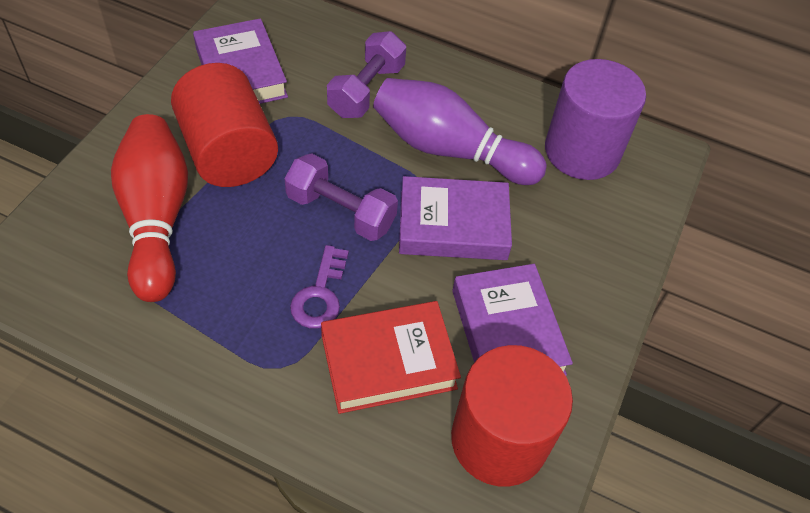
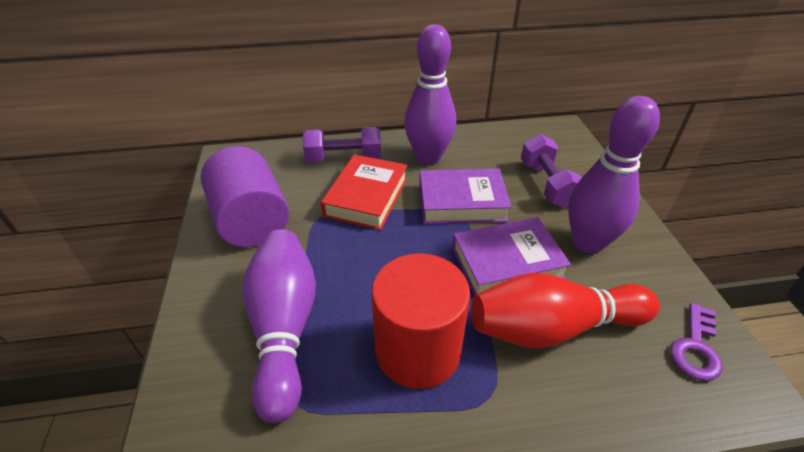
purple book: 3 -> 2
purple bowling pin: 1 -> 3
red cylinder: 2 -> 1

